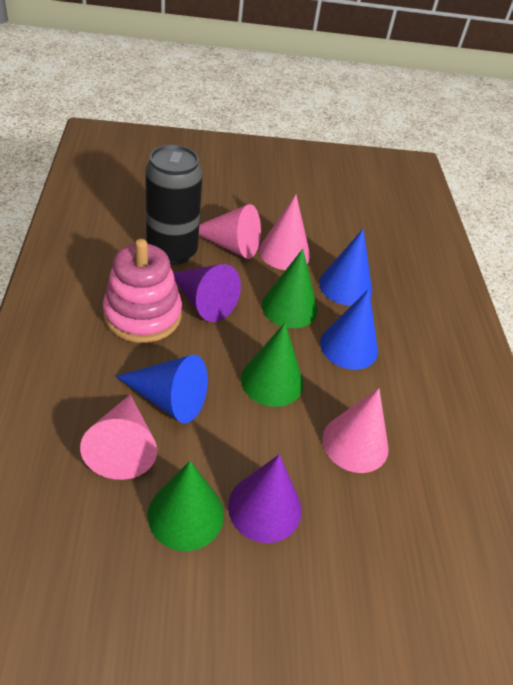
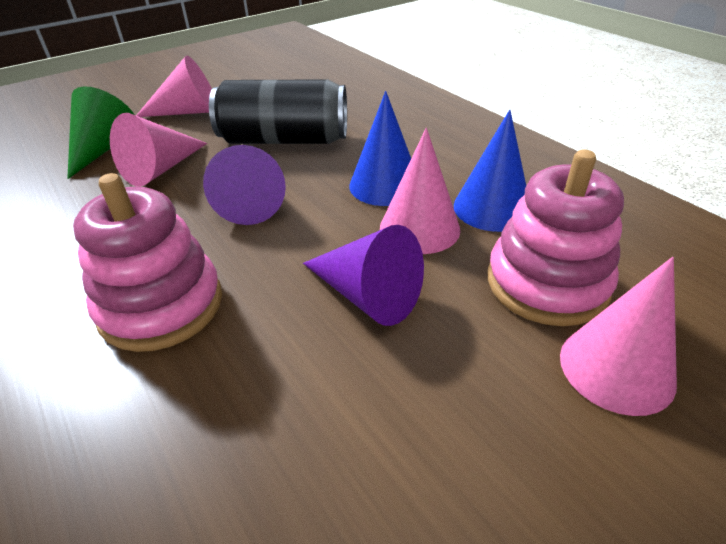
blue cone: 3 -> 2
green cone: 3 -> 1
pink stacking toy: 1 -> 2

